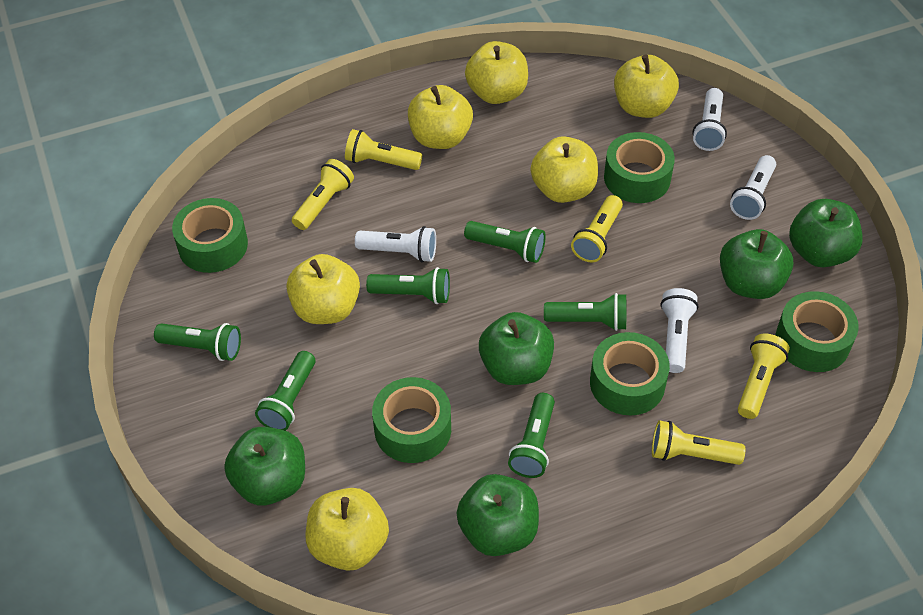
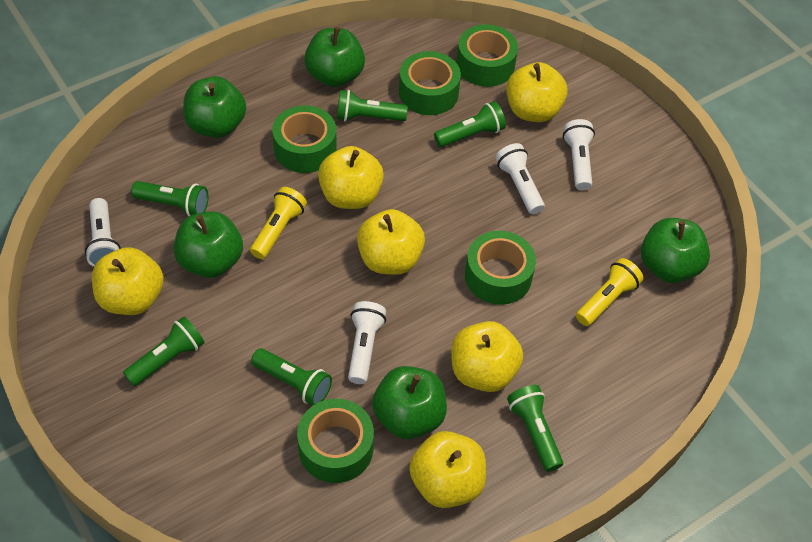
yellow flashlight: 5 -> 2

